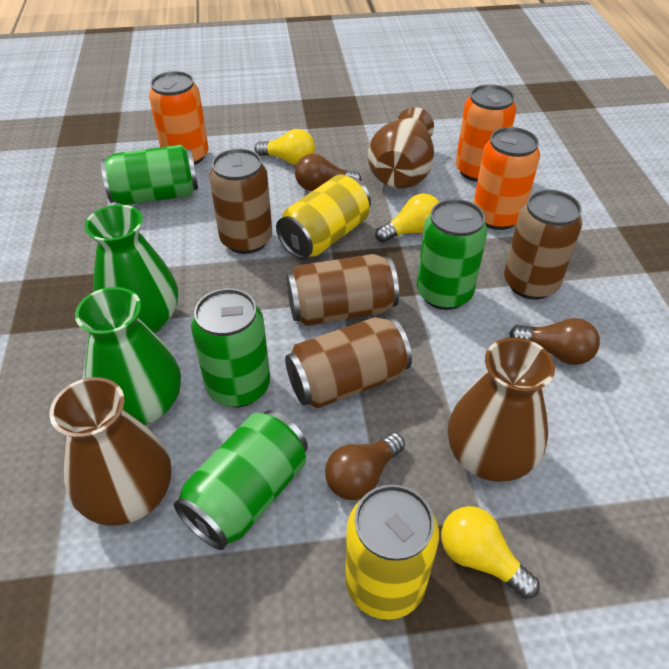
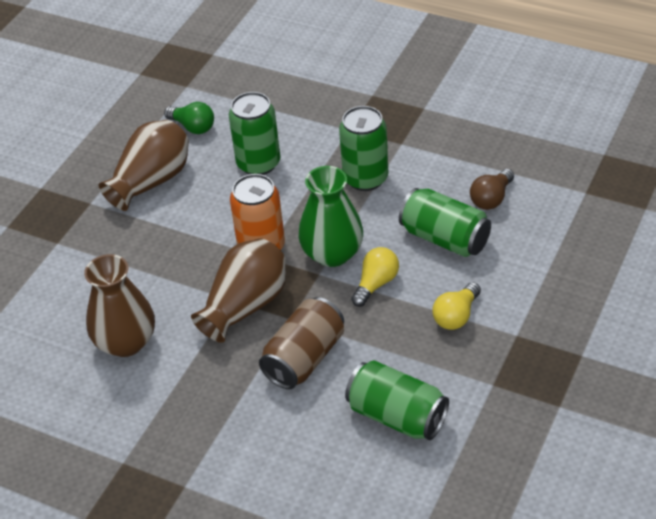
brown can: 4 -> 1
brown light bulb: 3 -> 1
green light bulb: 0 -> 1
green vase: 2 -> 1
orange can: 3 -> 1
yellow can: 2 -> 0
yellow light bulb: 3 -> 2

